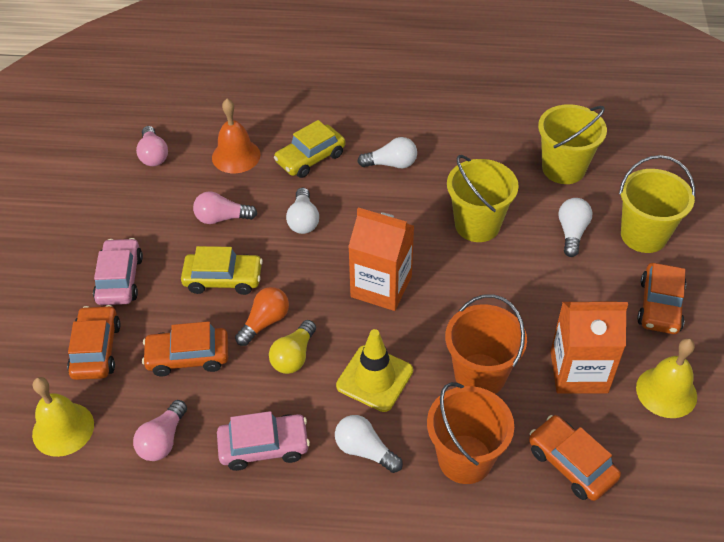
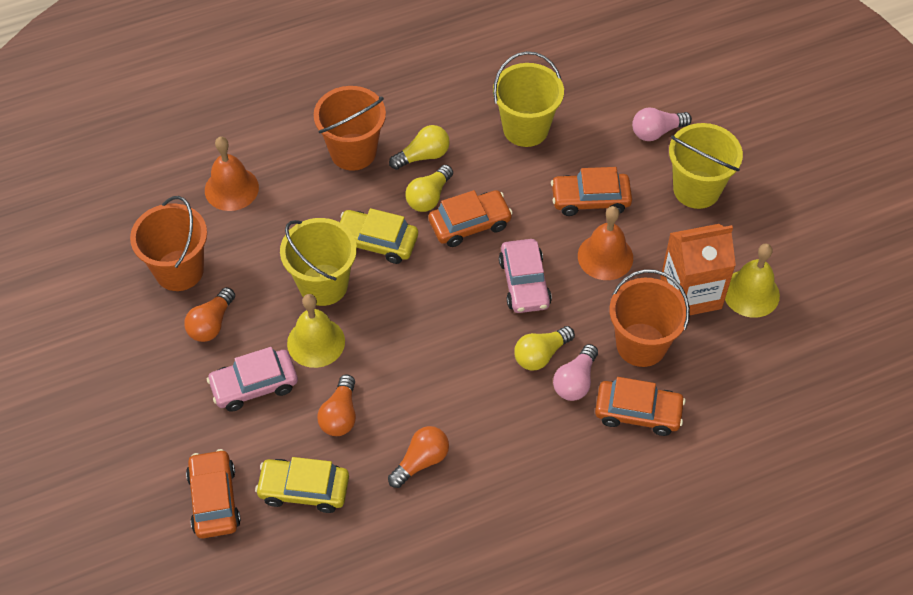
orange bell: 1 -> 2
orange bucket: 2 -> 3
orange carton: 2 -> 1
orange light bulb: 1 -> 3
pink light bulb: 3 -> 2
white light bulb: 4 -> 0
yellow light bulb: 1 -> 3
yellow traffic cone: 1 -> 0

